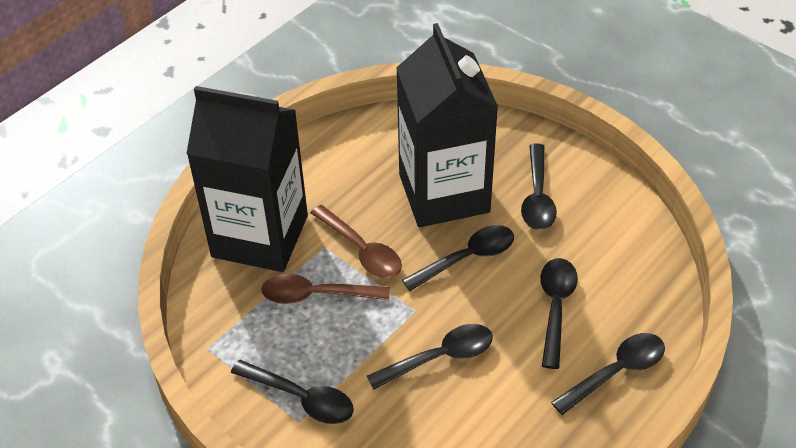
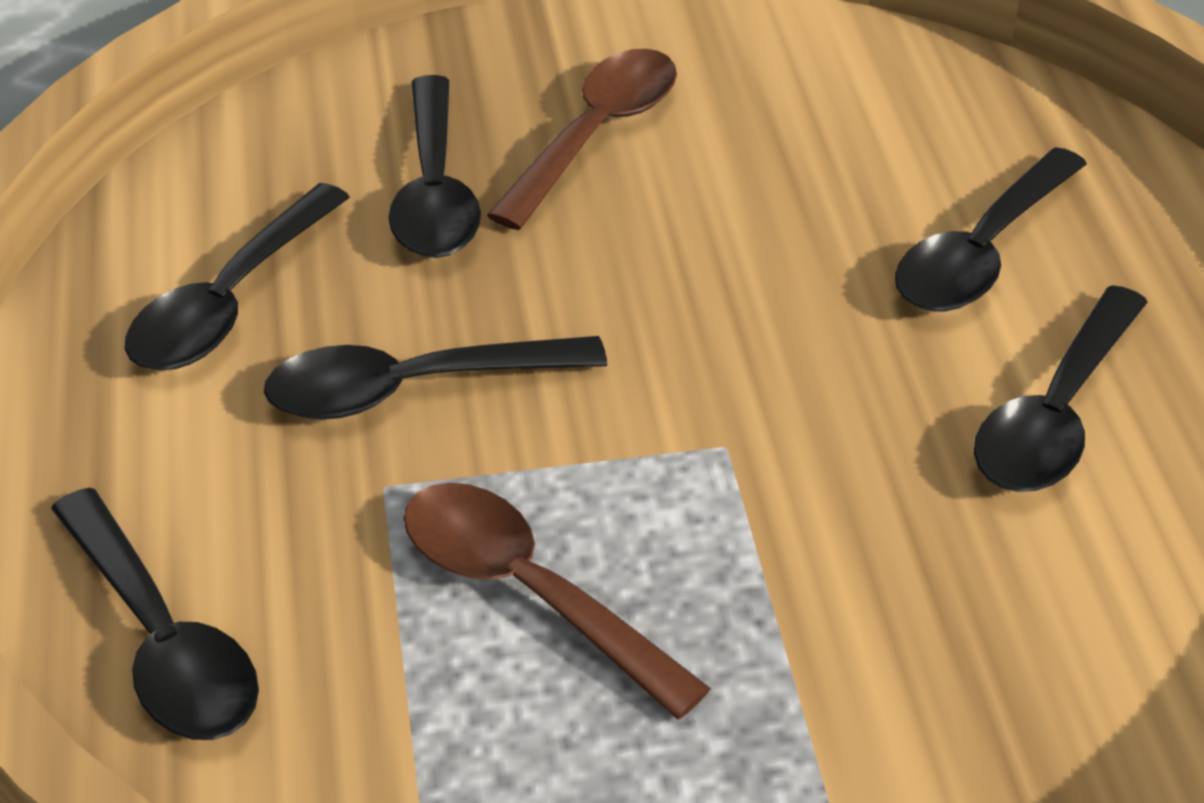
black carton: 2 -> 0

